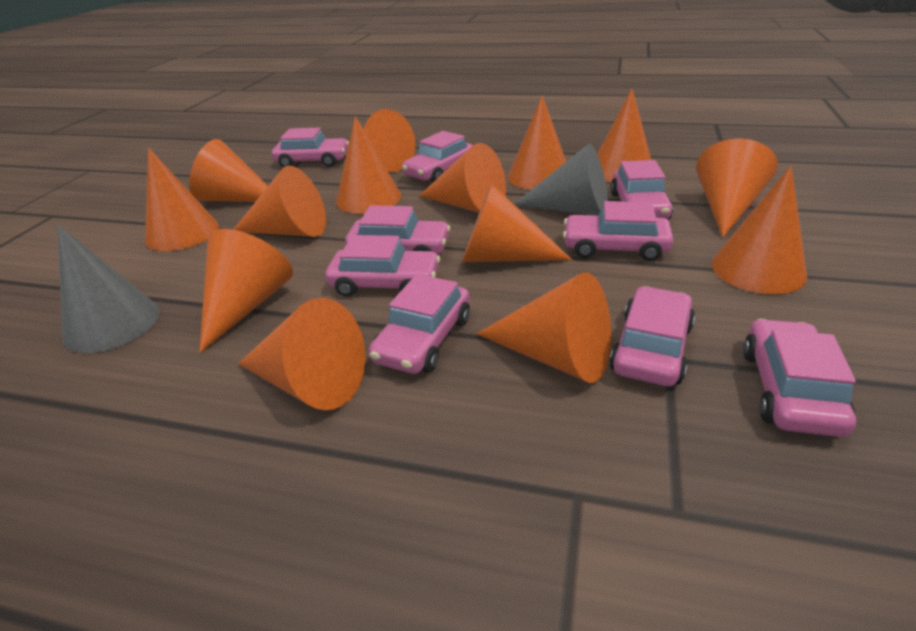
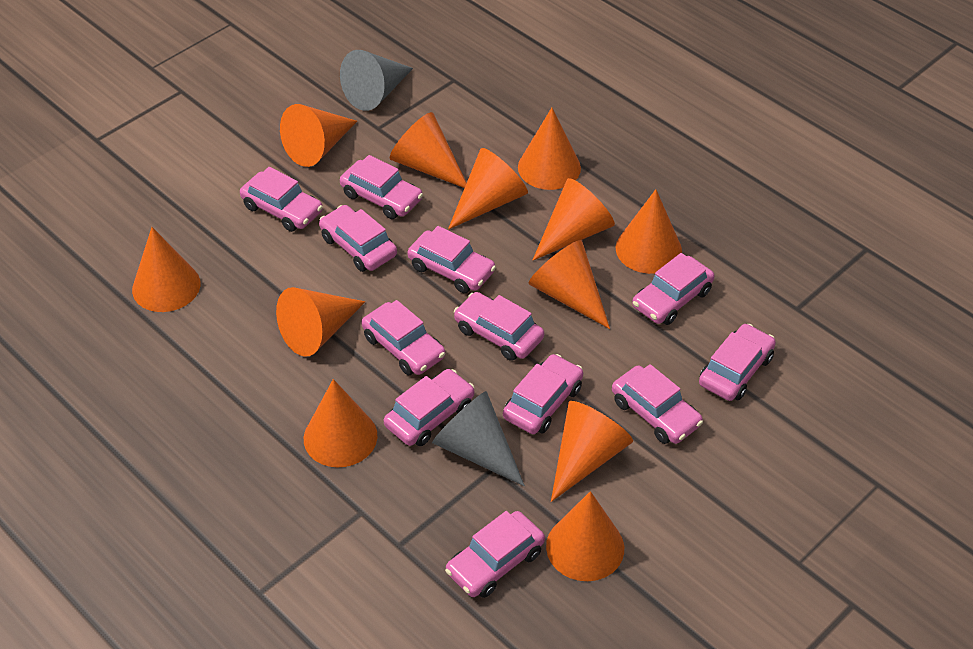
orange cone: 14 -> 12
pink car: 9 -> 12

